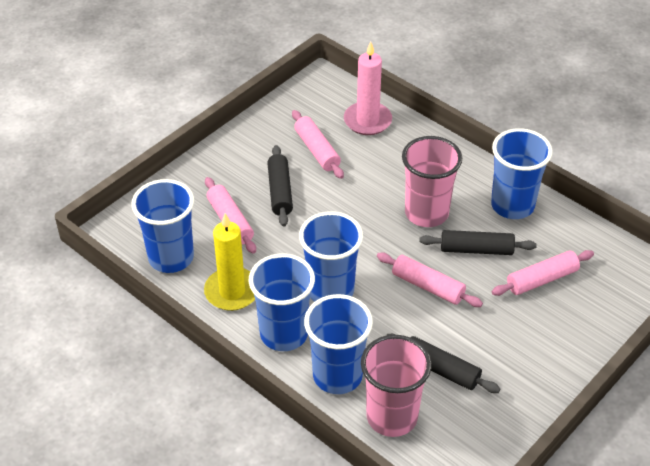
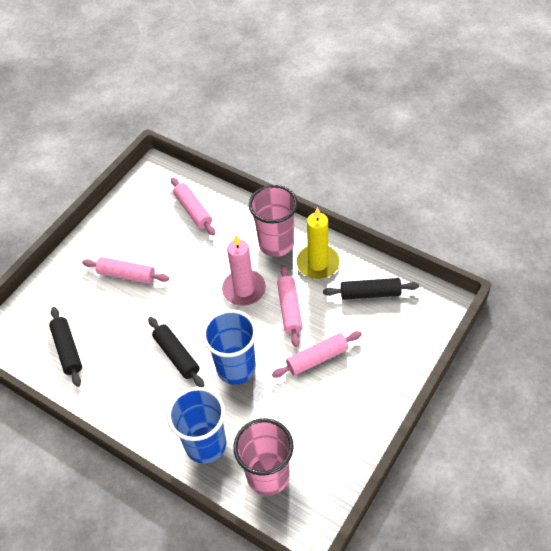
blue cup: 5 -> 2

